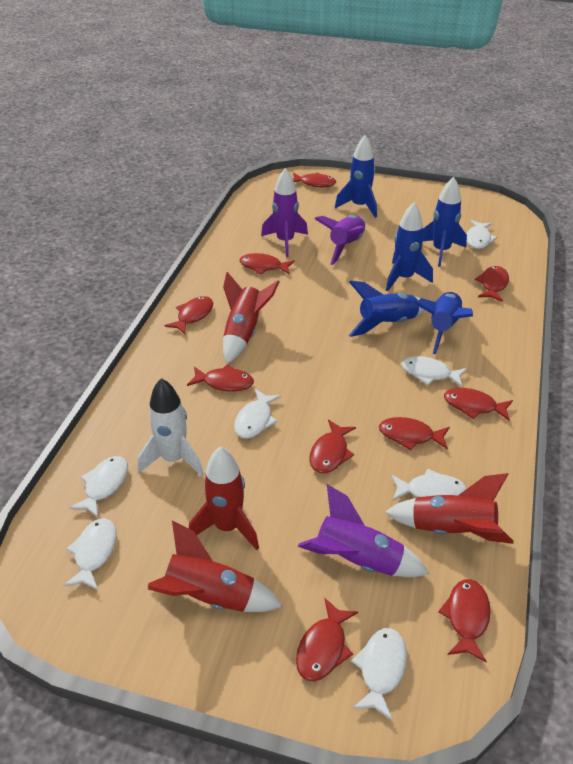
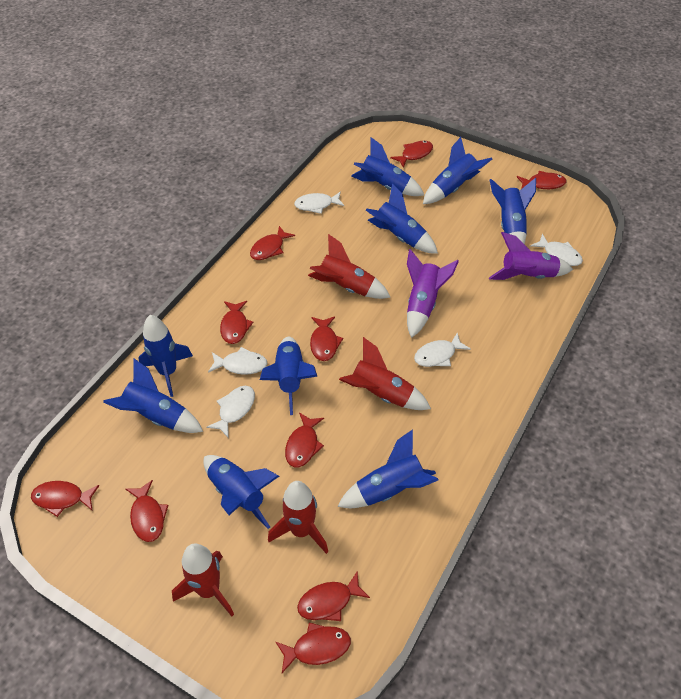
blue rocket: 5 -> 9
purple rocket: 3 -> 2
white fish: 7 -> 5
white rocket: 1 -> 0

